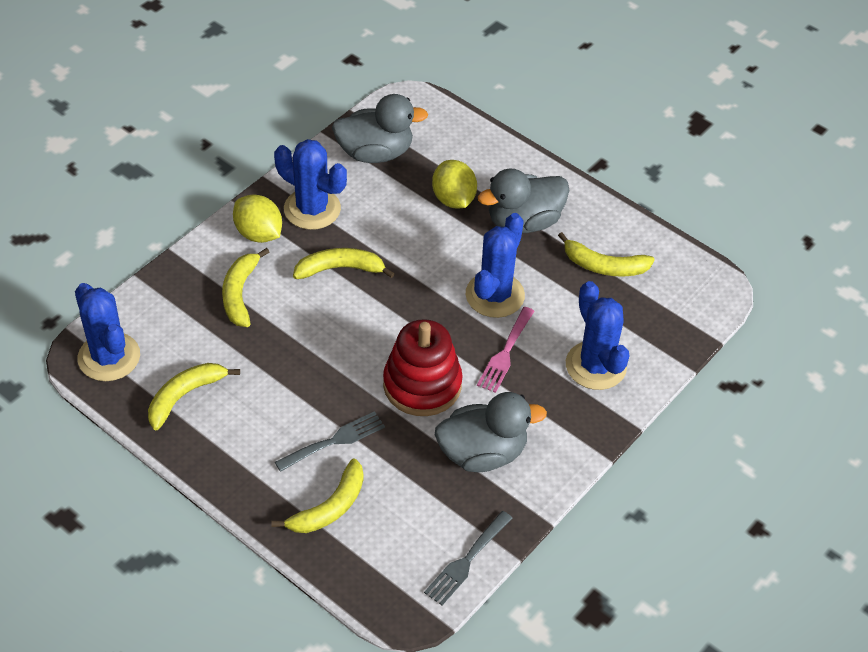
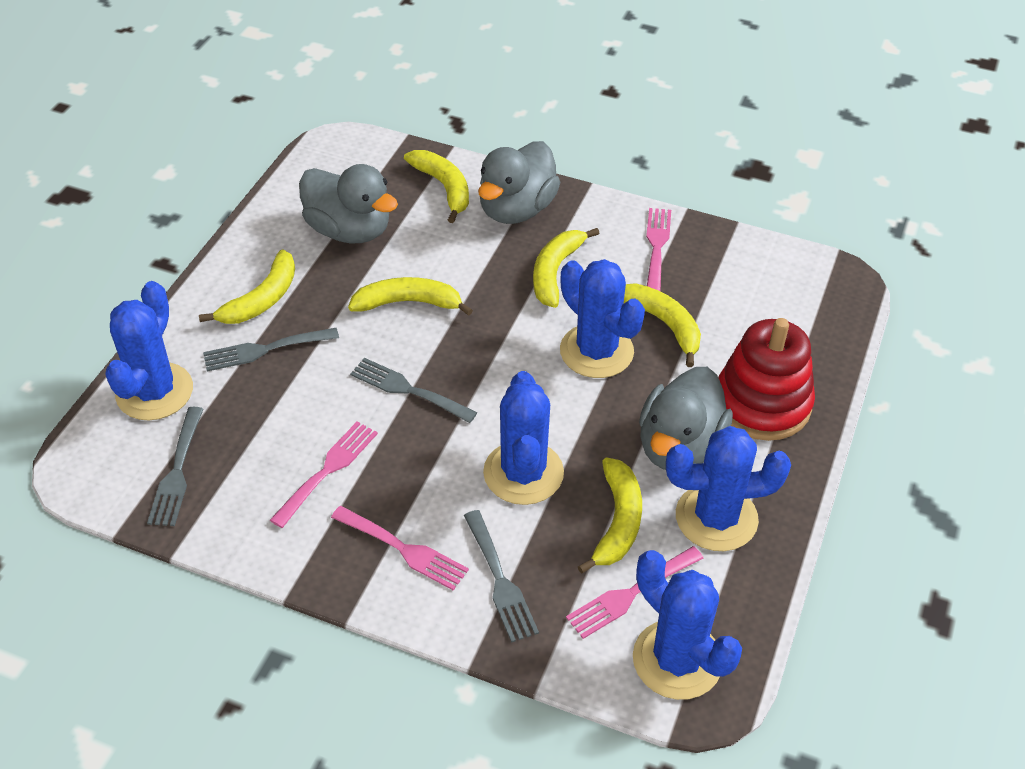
blue cactus: 4 -> 5
grey fork: 2 -> 4
pink fork: 1 -> 4
yellow banana: 5 -> 6
yellow lemon: 2 -> 0

